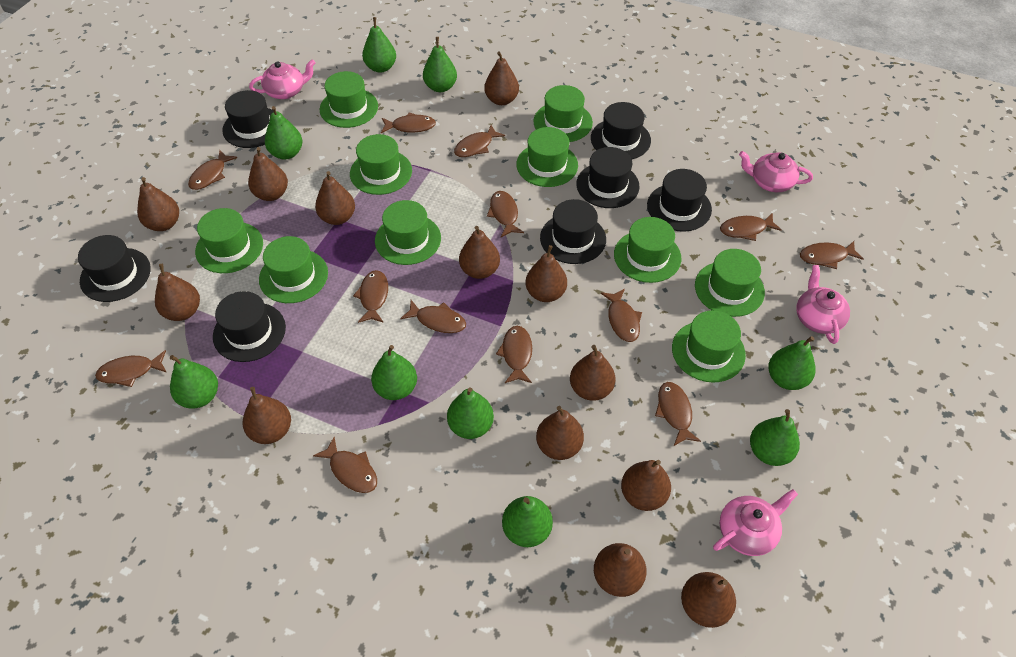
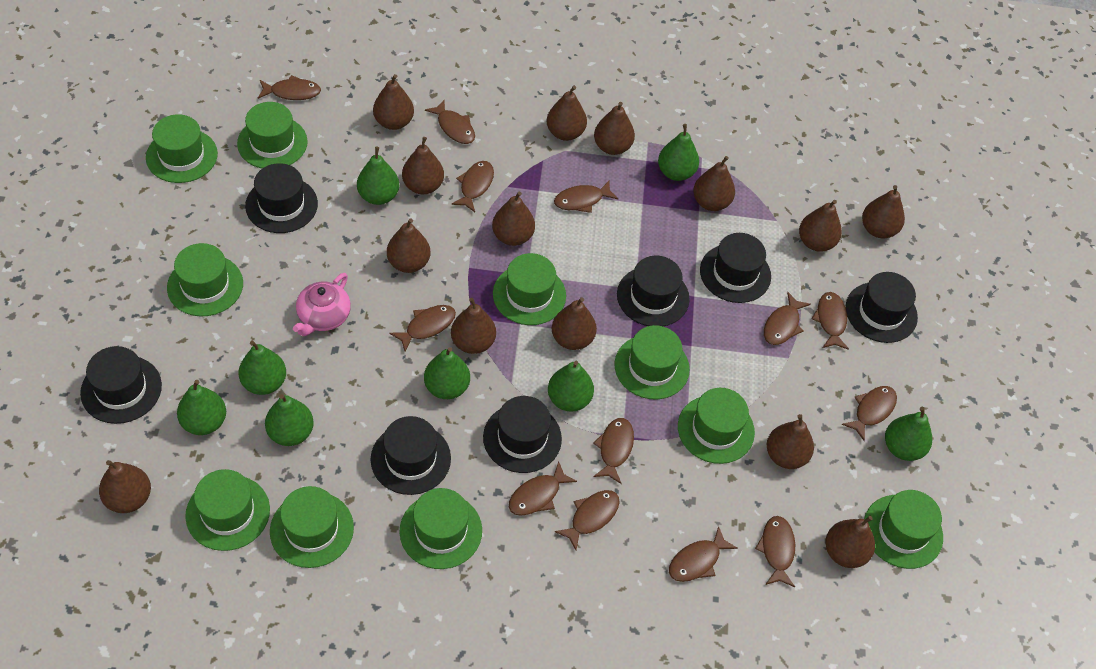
brown pear: 13 -> 14
green pear: 9 -> 8
pink teapot: 4 -> 1

